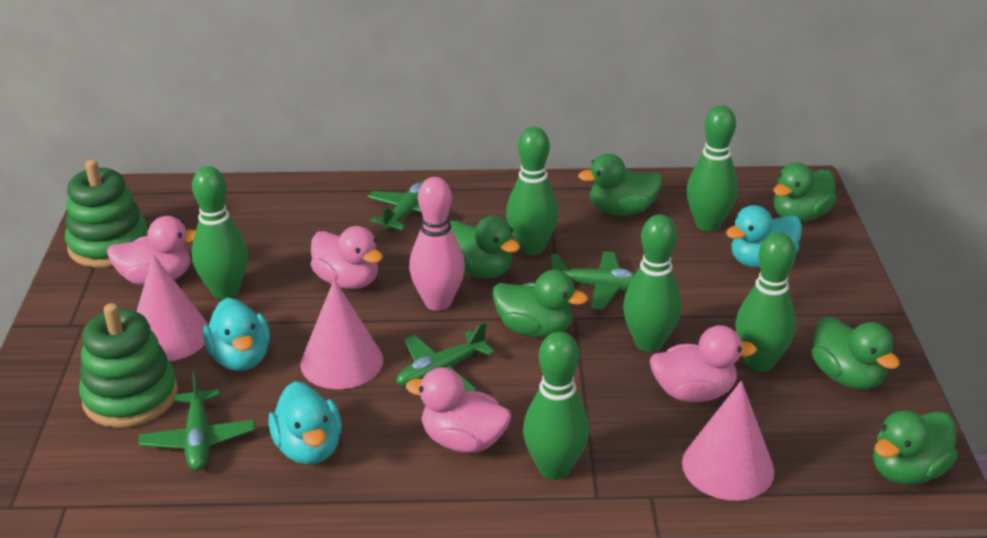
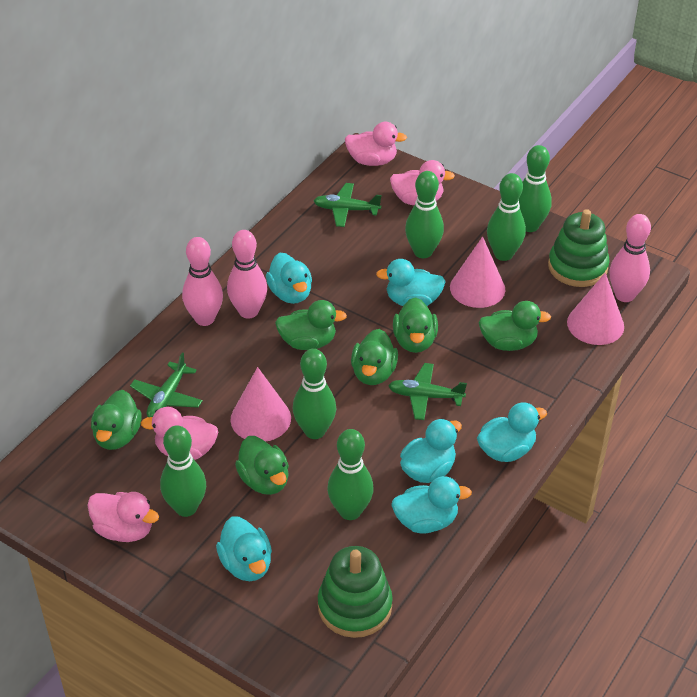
green plane: 4 -> 3
pink bowling pin: 1 -> 3
turquoise duck: 3 -> 6

